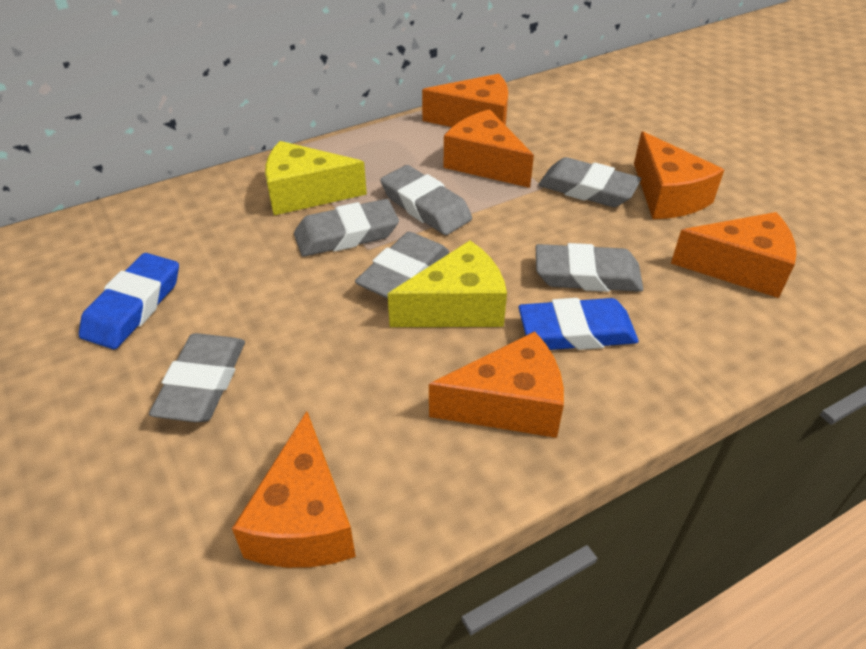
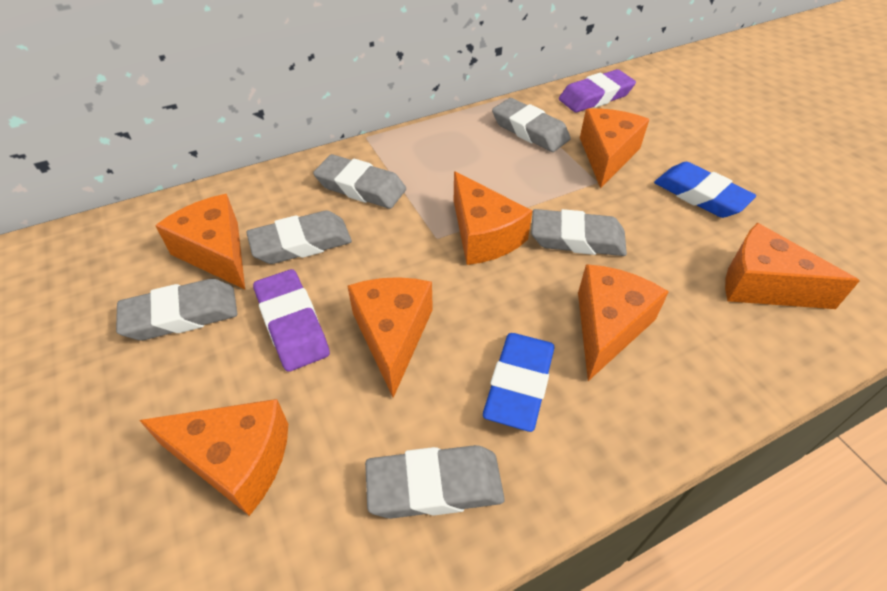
orange cheese: 6 -> 7
purple eraser: 0 -> 2
yellow cheese: 2 -> 0

